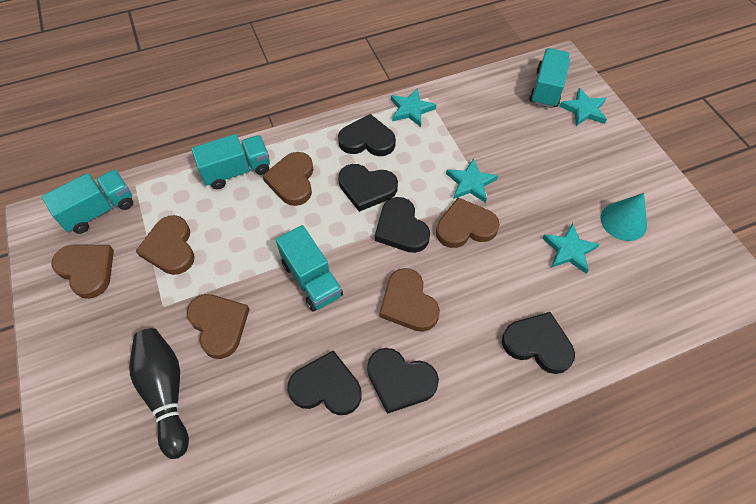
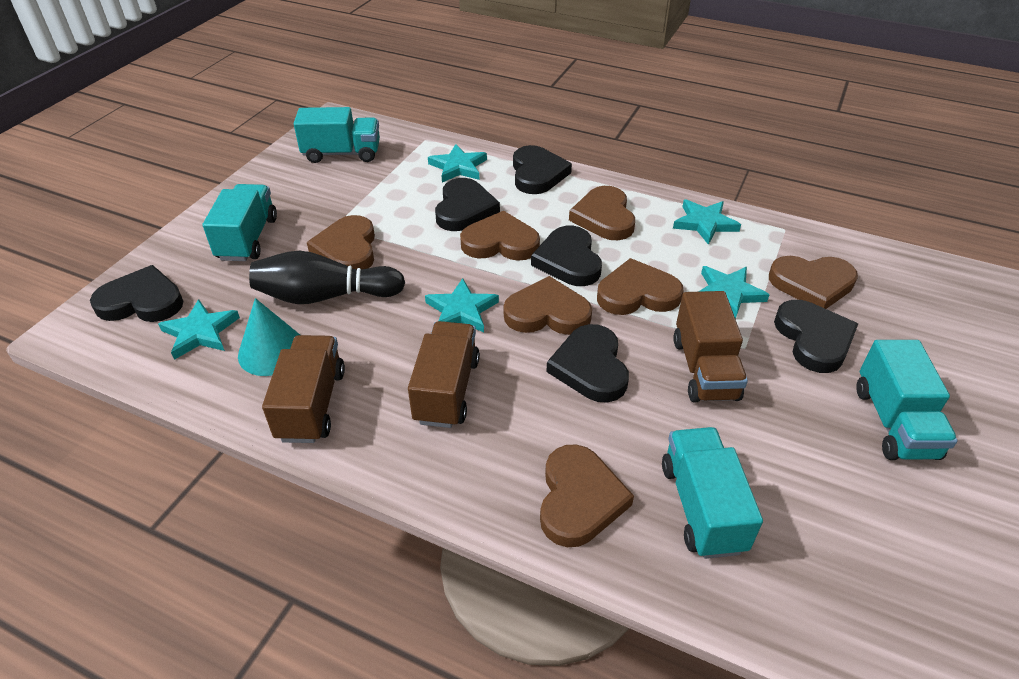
brown heart: 6 -> 7
brown truck: 0 -> 3
turquoise star: 4 -> 5

